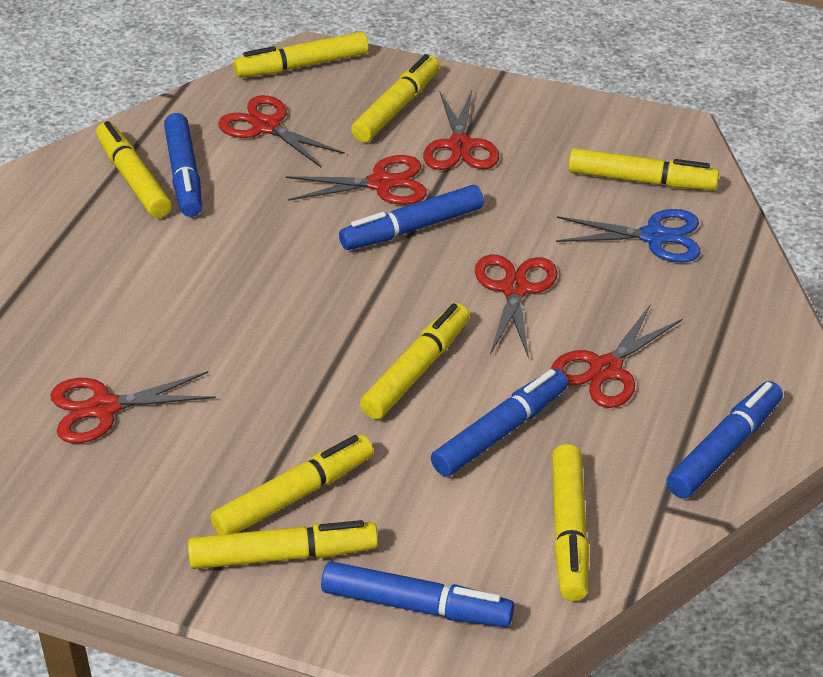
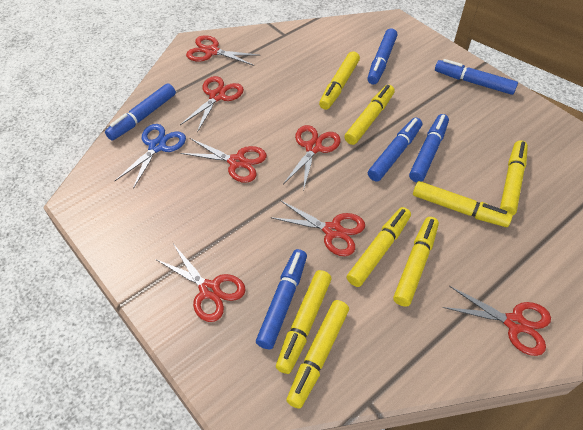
blue marker: 5 -> 6
red scissors: 6 -> 7

